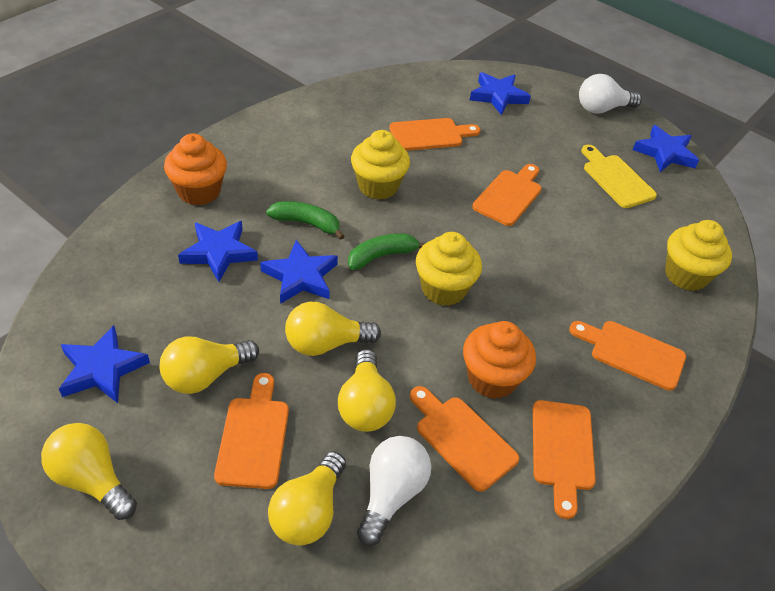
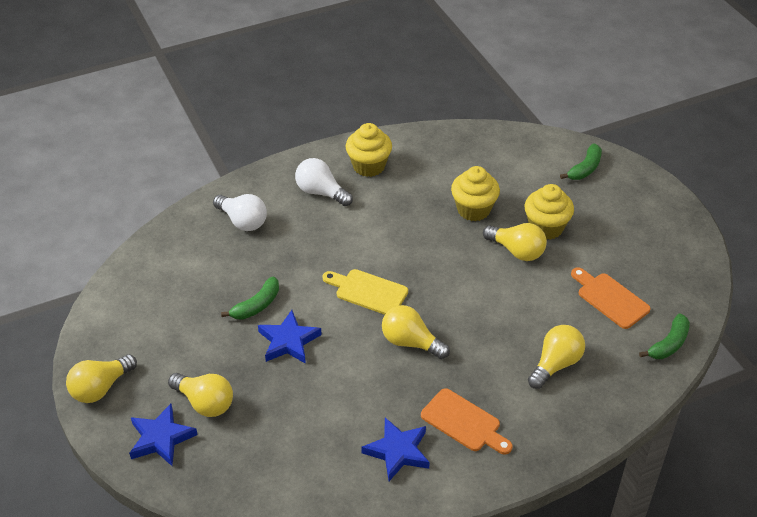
blue star: 5 -> 3
green banana: 2 -> 3
orange cupcake: 2 -> 0
orange cutting board: 6 -> 2

